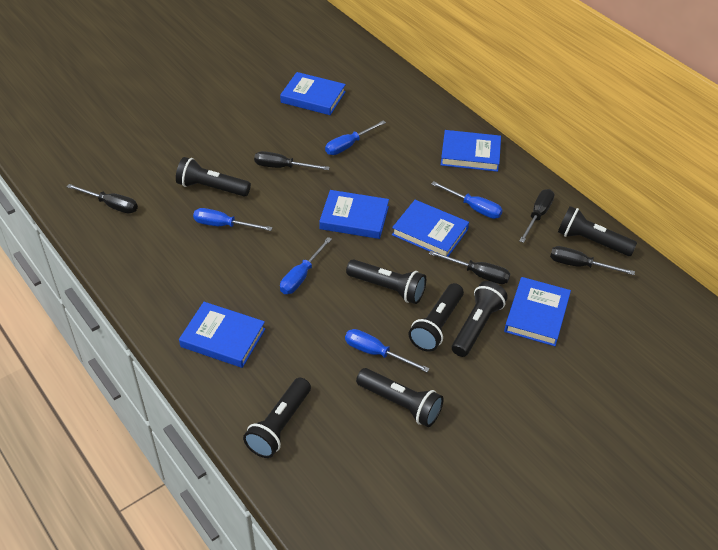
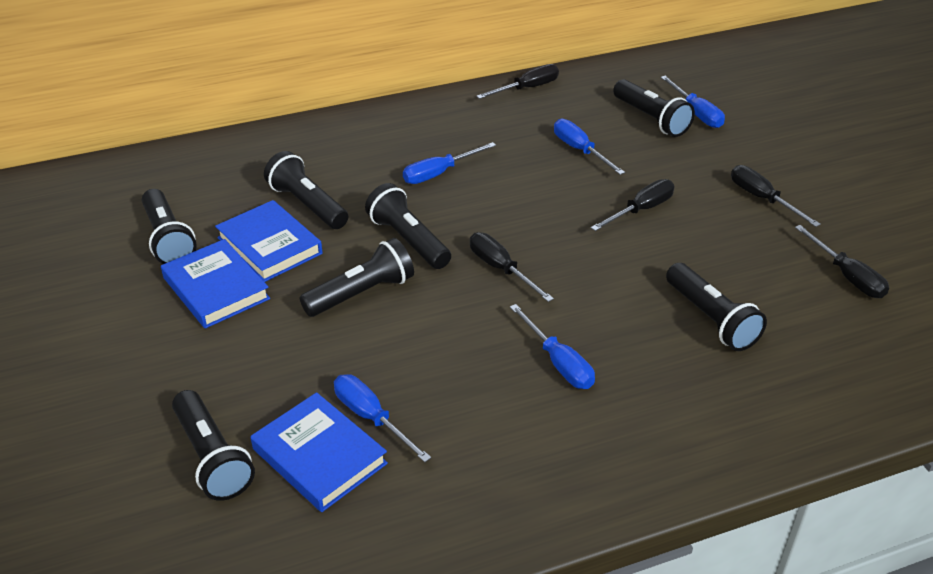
blue book: 6 -> 3

